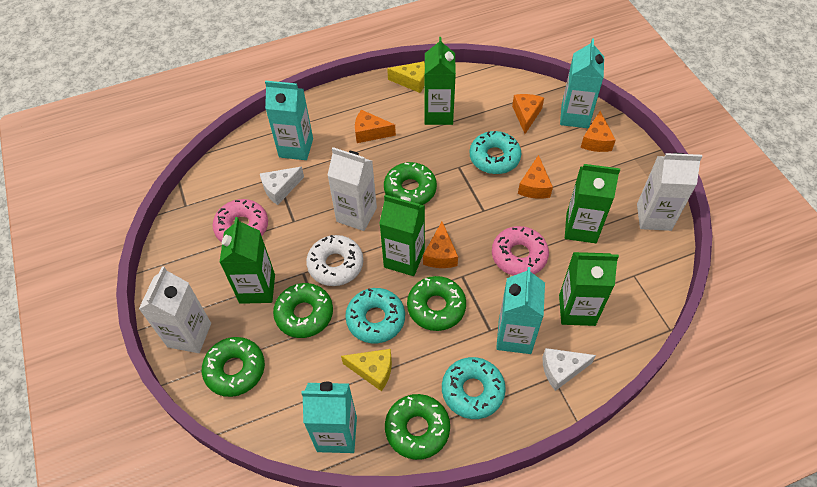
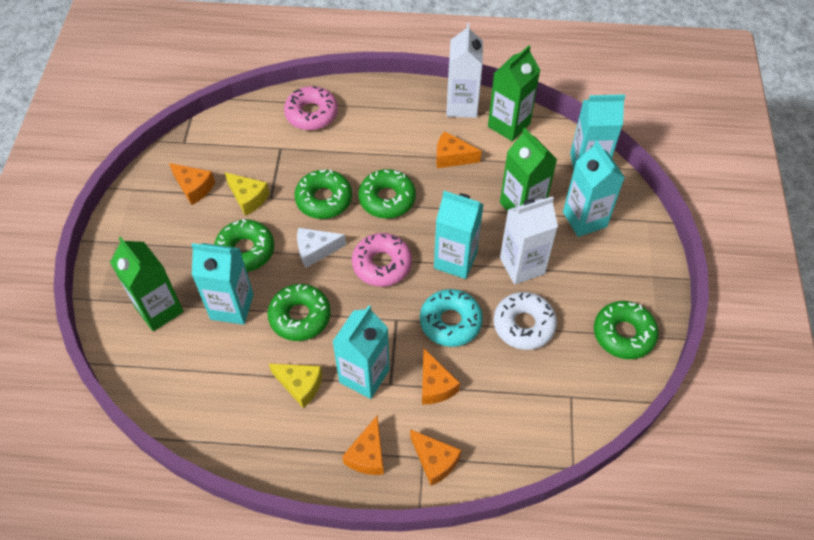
green carton: 5 -> 3
turquoise carton: 4 -> 5
turquoise donut: 3 -> 1
white carton: 3 -> 2
white cheese: 2 -> 1

